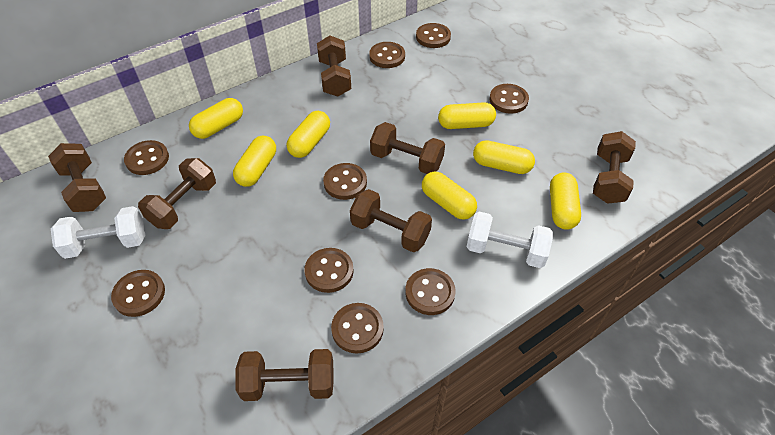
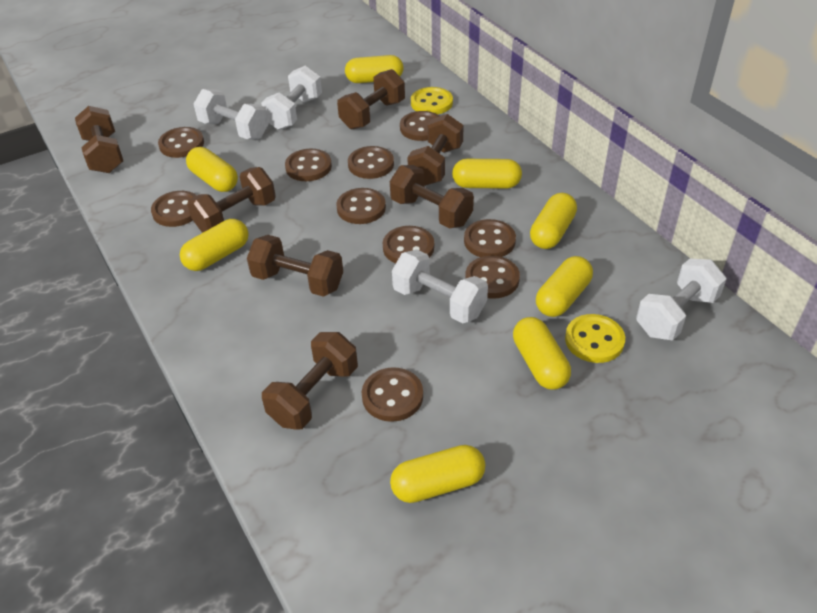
brown button: 9 -> 10
white dumbbell: 2 -> 4
yellow button: 0 -> 2
yellow capsule: 7 -> 8

